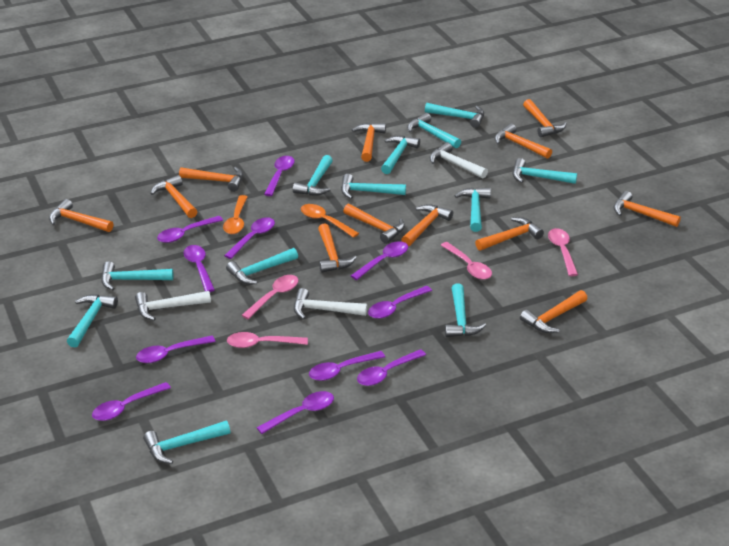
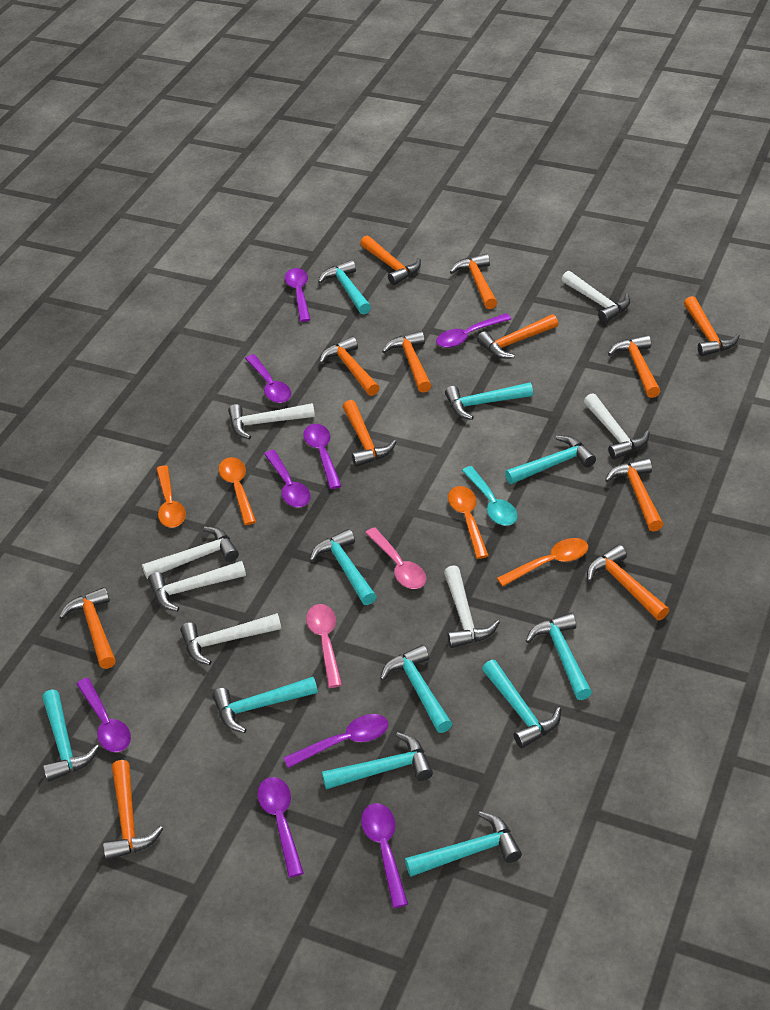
orange spoon: 2 -> 4
pink spoon: 4 -> 2
purple spoon: 11 -> 9
turquoise hammer: 12 -> 11
turquoise spoon: 0 -> 1
white hammer: 3 -> 7

